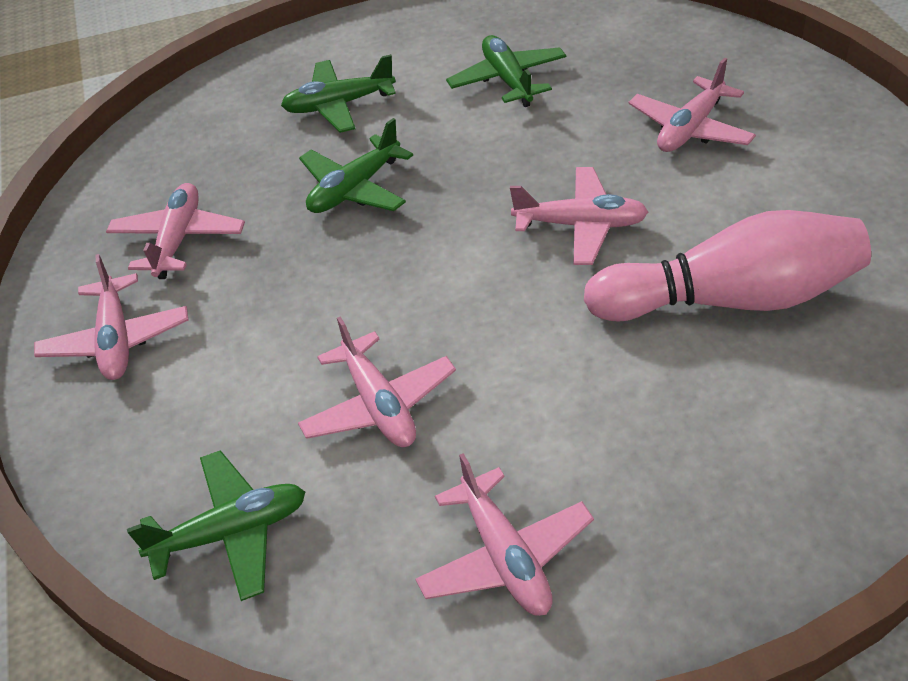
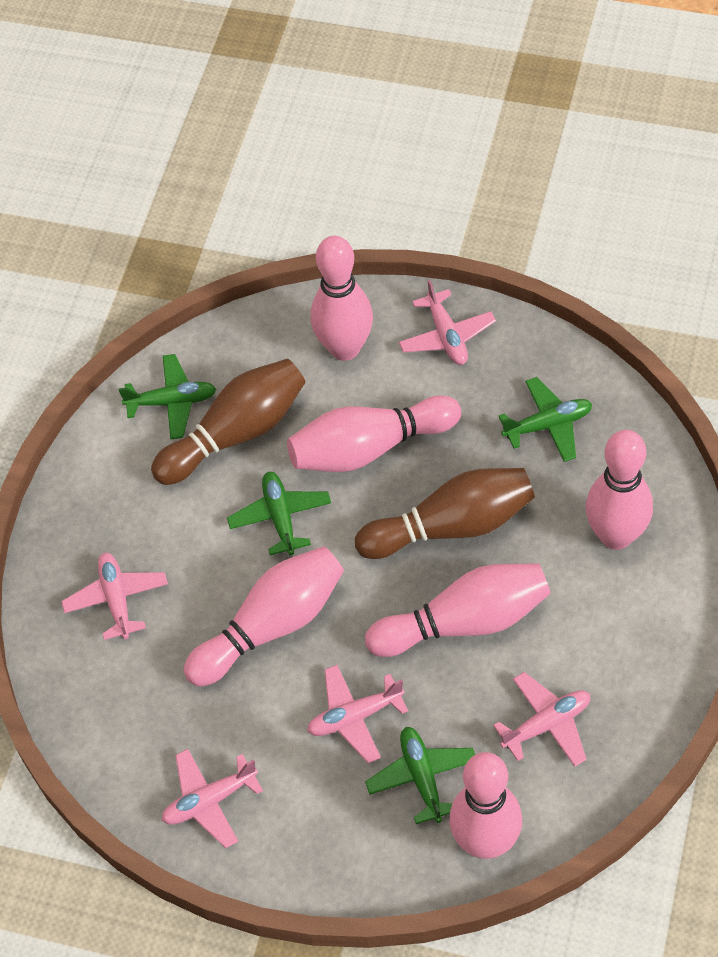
brown bowling pin: 0 -> 2
pink bowling pin: 1 -> 6
pink plane: 6 -> 5

